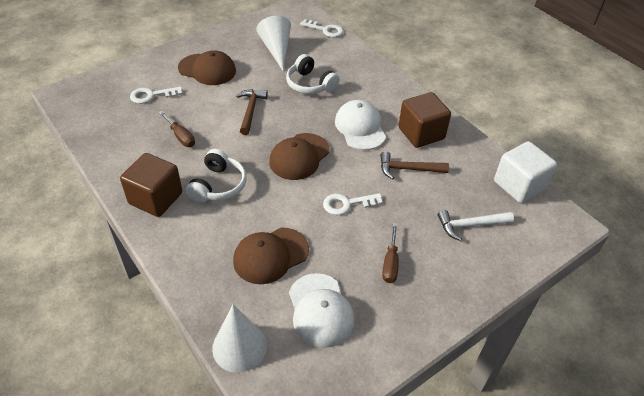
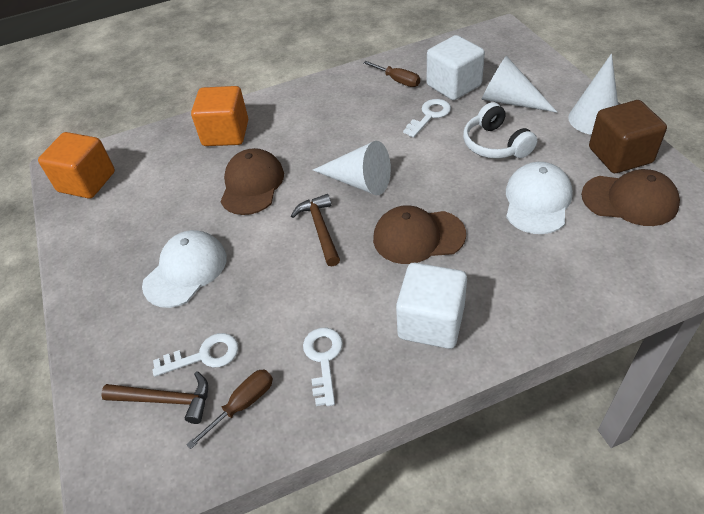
brown cube: 2 -> 1
orange cube: 0 -> 2
white cone: 2 -> 3
white cube: 1 -> 2
white hammer: 1 -> 0
white headphones: 2 -> 1

